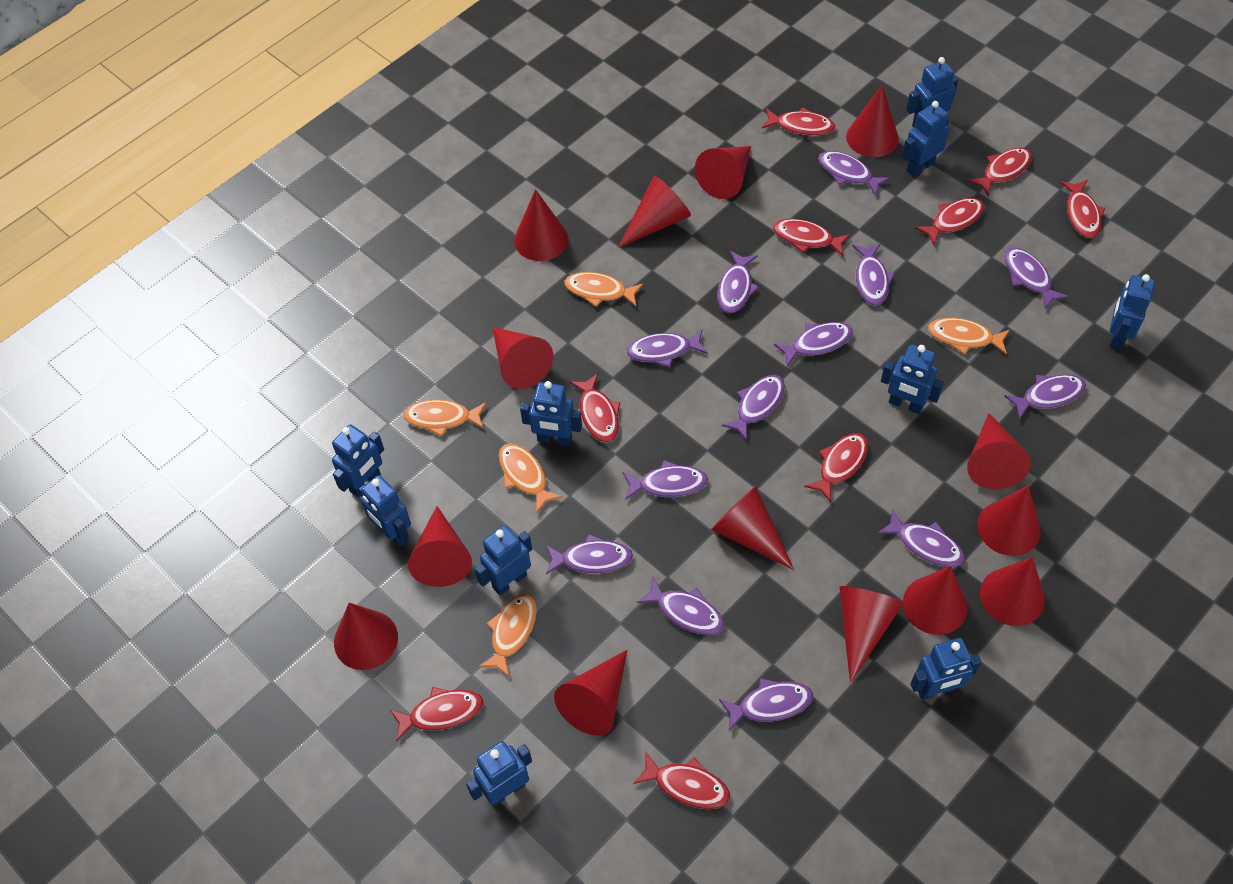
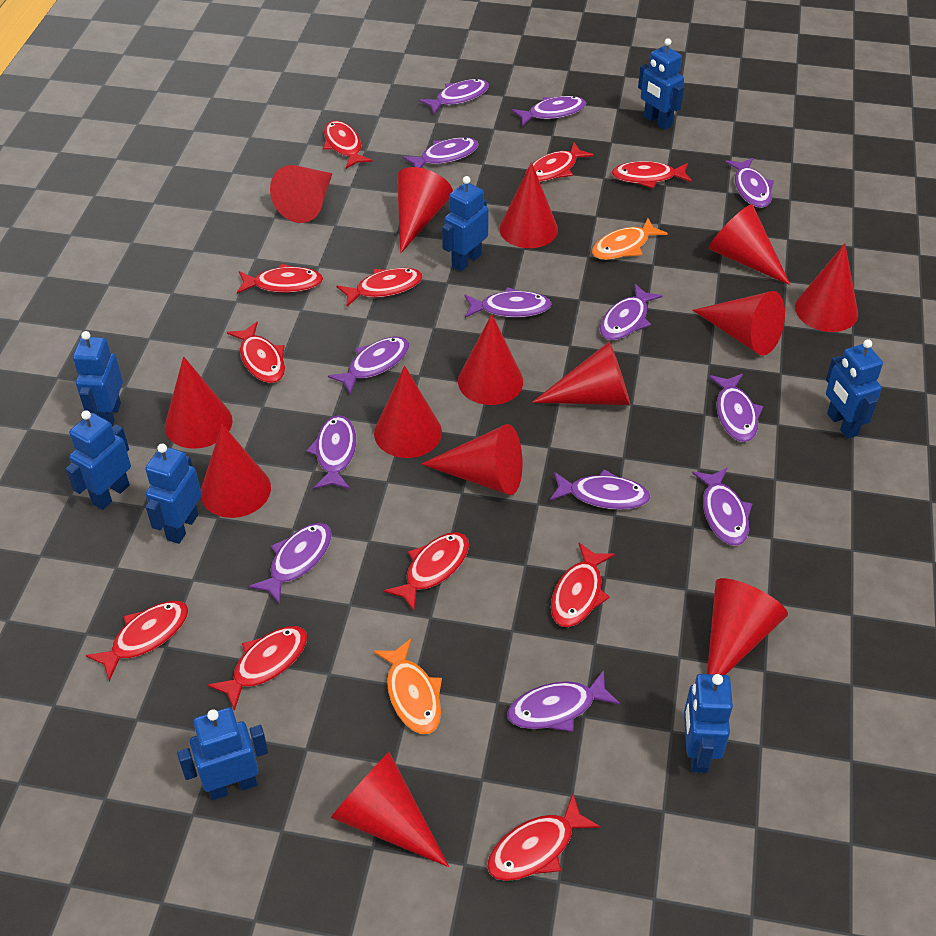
blue robot: 10 -> 8
orange fish: 5 -> 2
red fish: 9 -> 11

